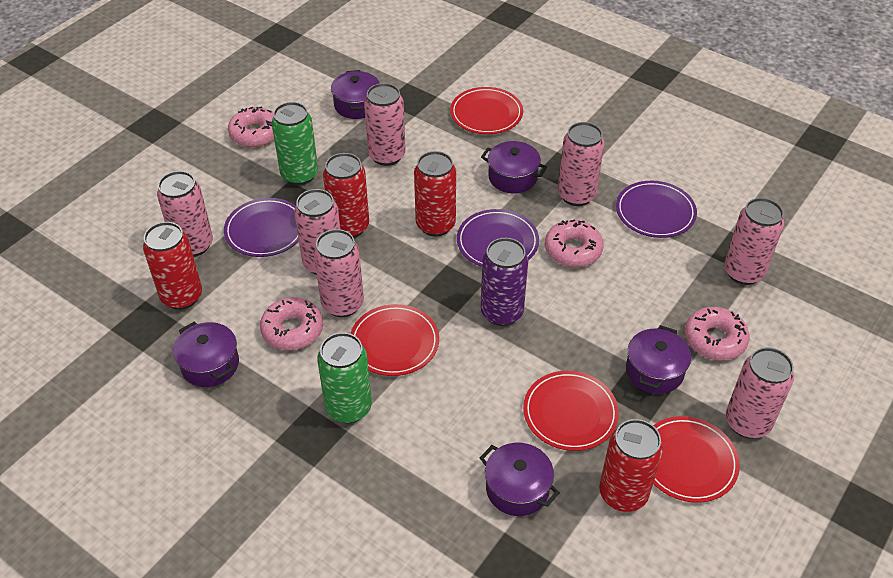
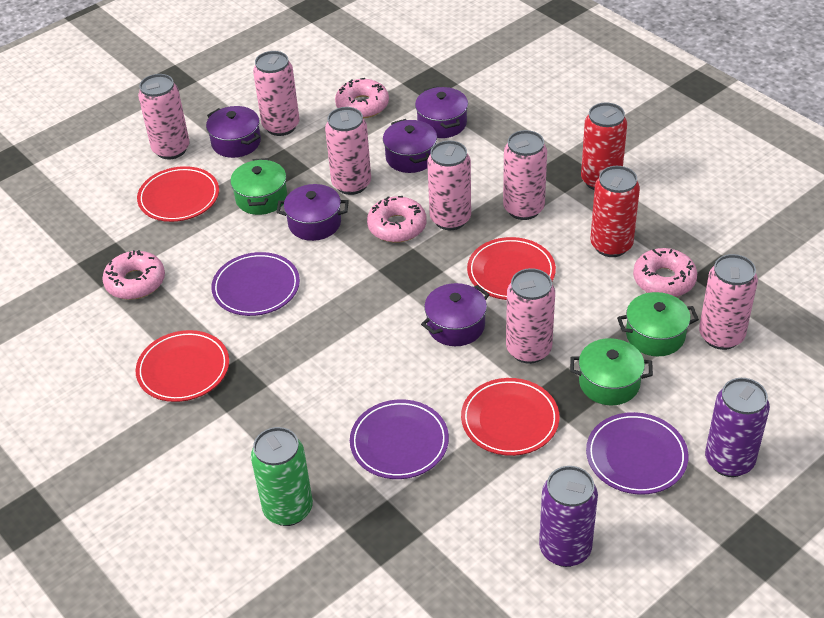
green can: 2 -> 1
green pot: 0 -> 3
purple can: 1 -> 2
red can: 4 -> 2

